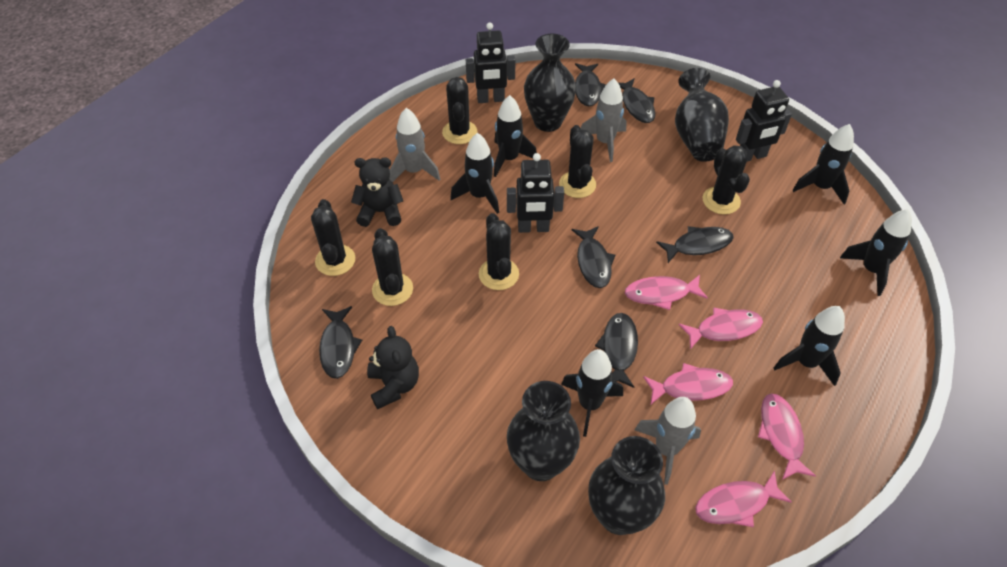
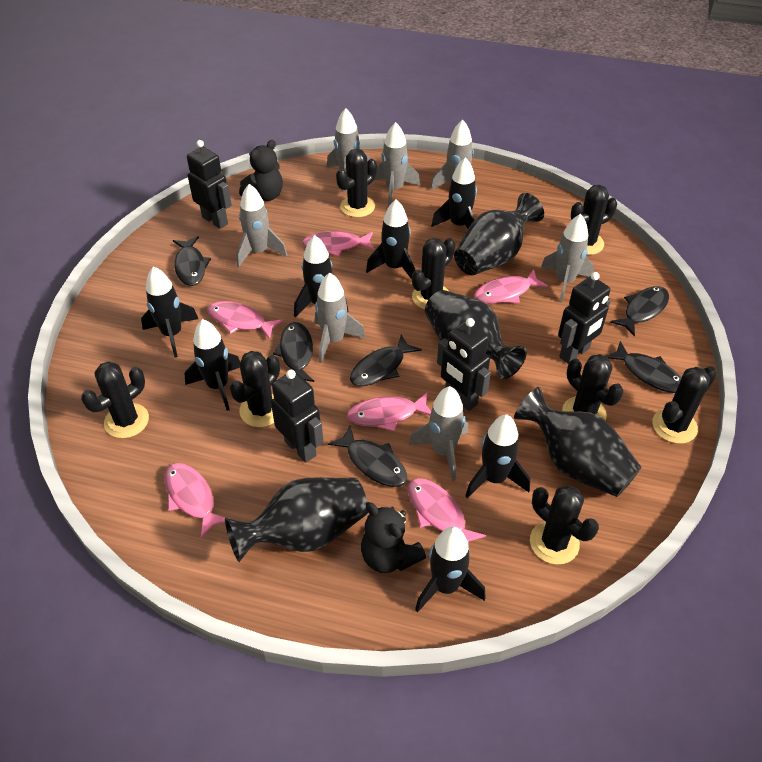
black cactus: 6 -> 8
black robot: 3 -> 4
black rocket: 6 -> 7
grey rocket: 3 -> 7
pink fish: 5 -> 6

